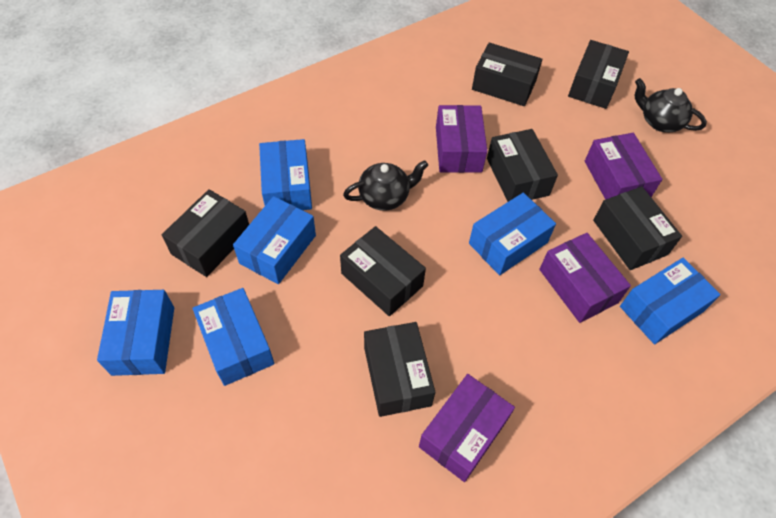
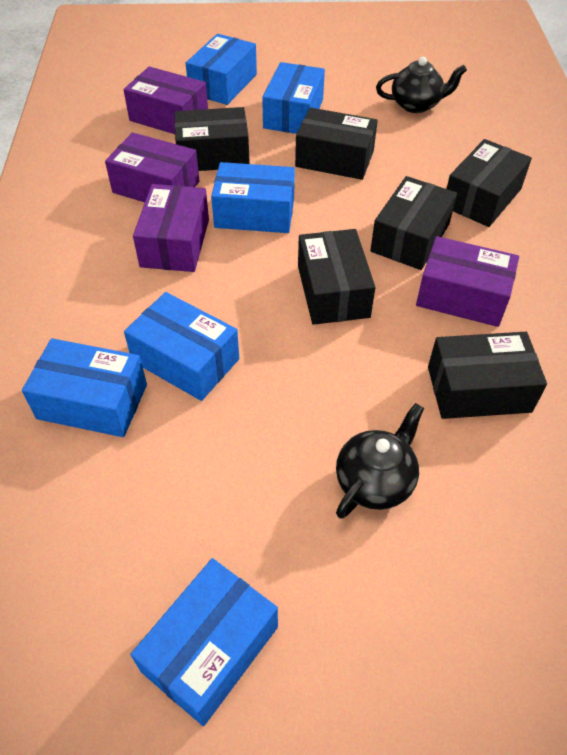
black box: 7 -> 6

